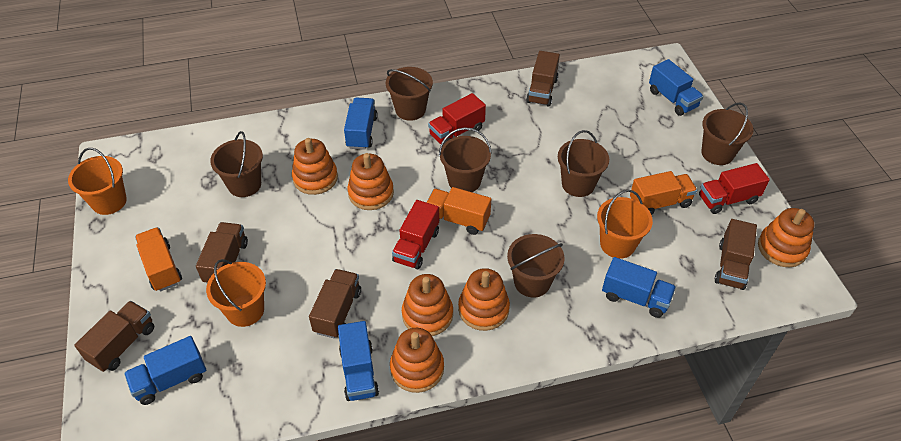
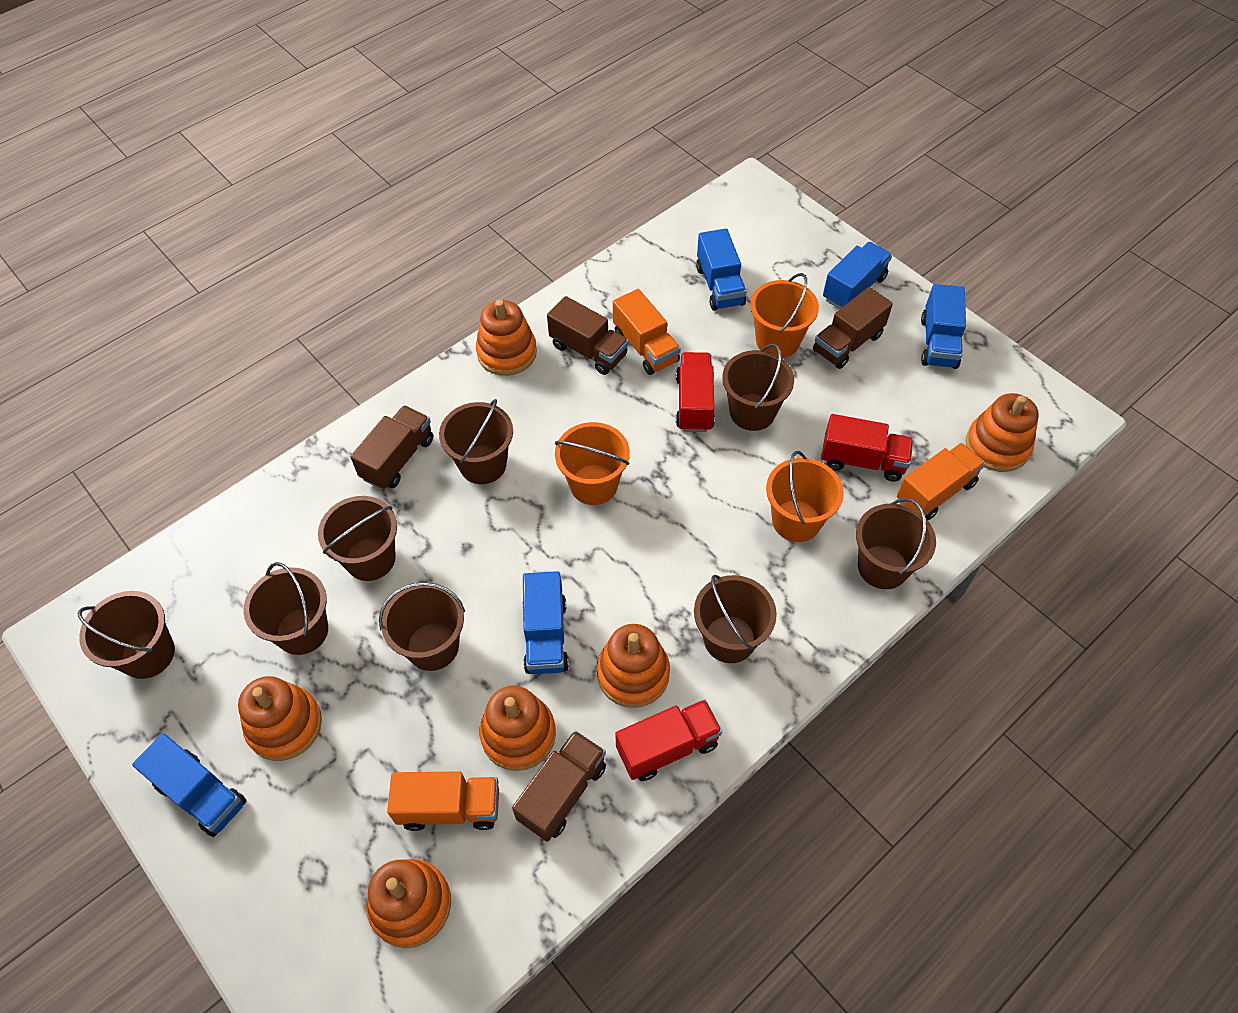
brown bucket: 6 -> 8
brown truck: 5 -> 4

